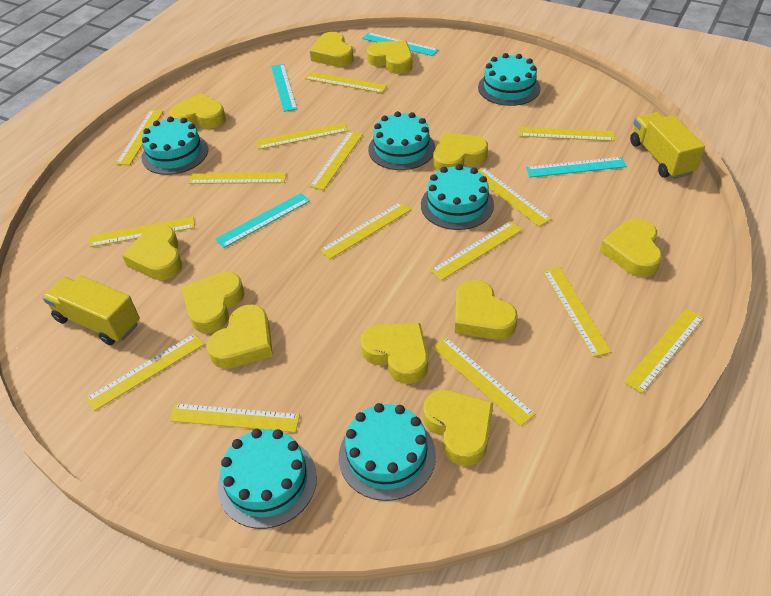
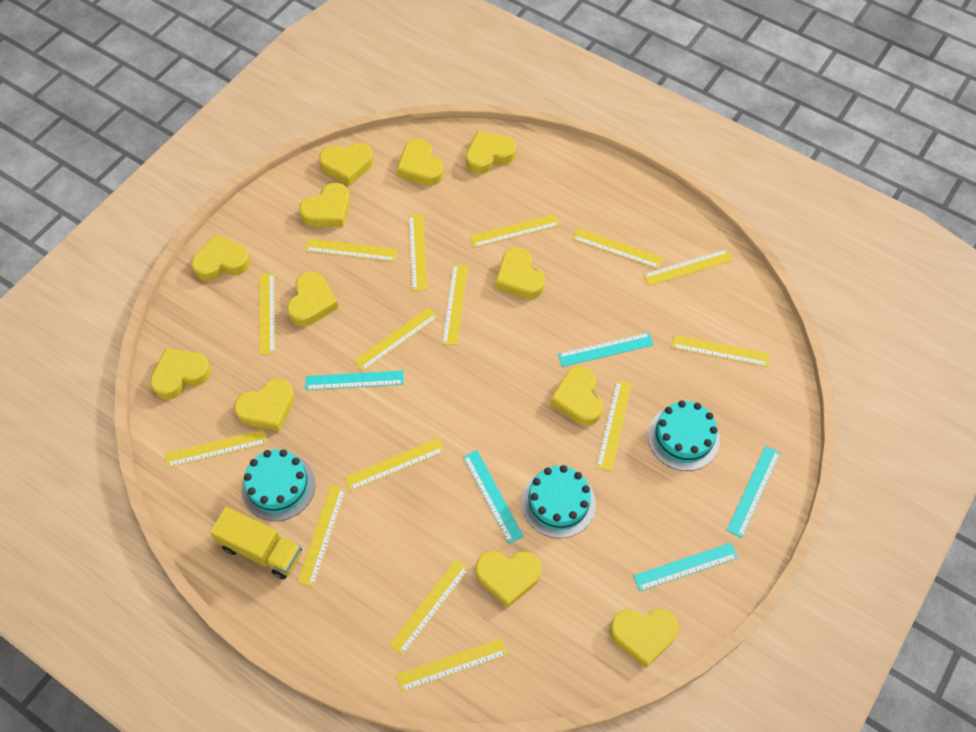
turquoise cake: 6 -> 3
turquoise ruler: 4 -> 5
yellow heart: 11 -> 12
yellow truck: 2 -> 1

